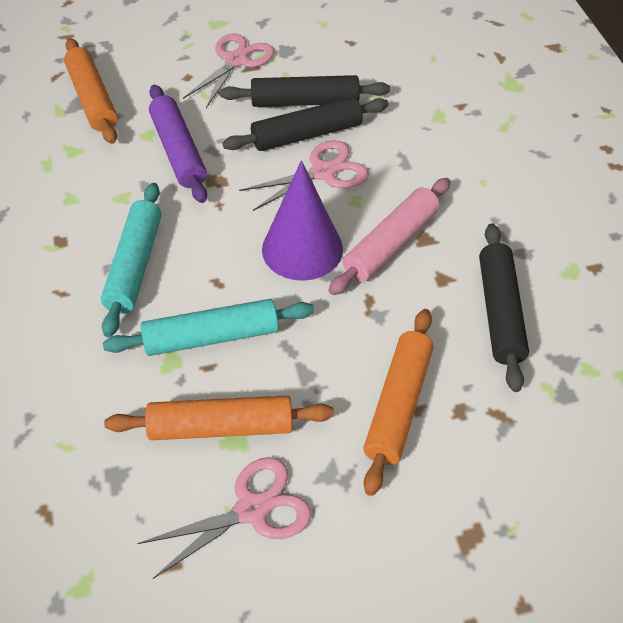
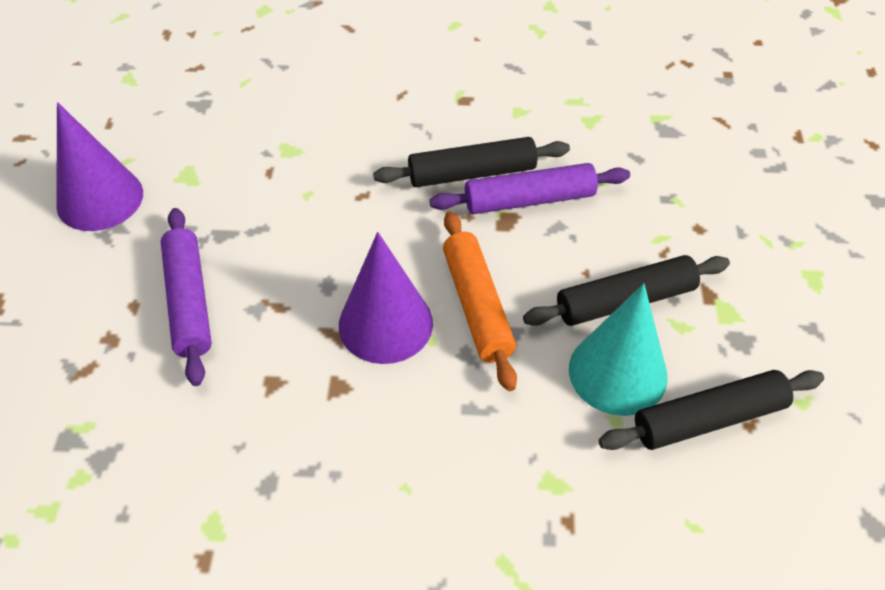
orange rolling pin: 3 -> 1
pink rolling pin: 1 -> 0
pink scissors: 3 -> 0
purple cone: 1 -> 2
purple rolling pin: 1 -> 2
turquoise cone: 0 -> 1
turquoise rolling pin: 2 -> 0

